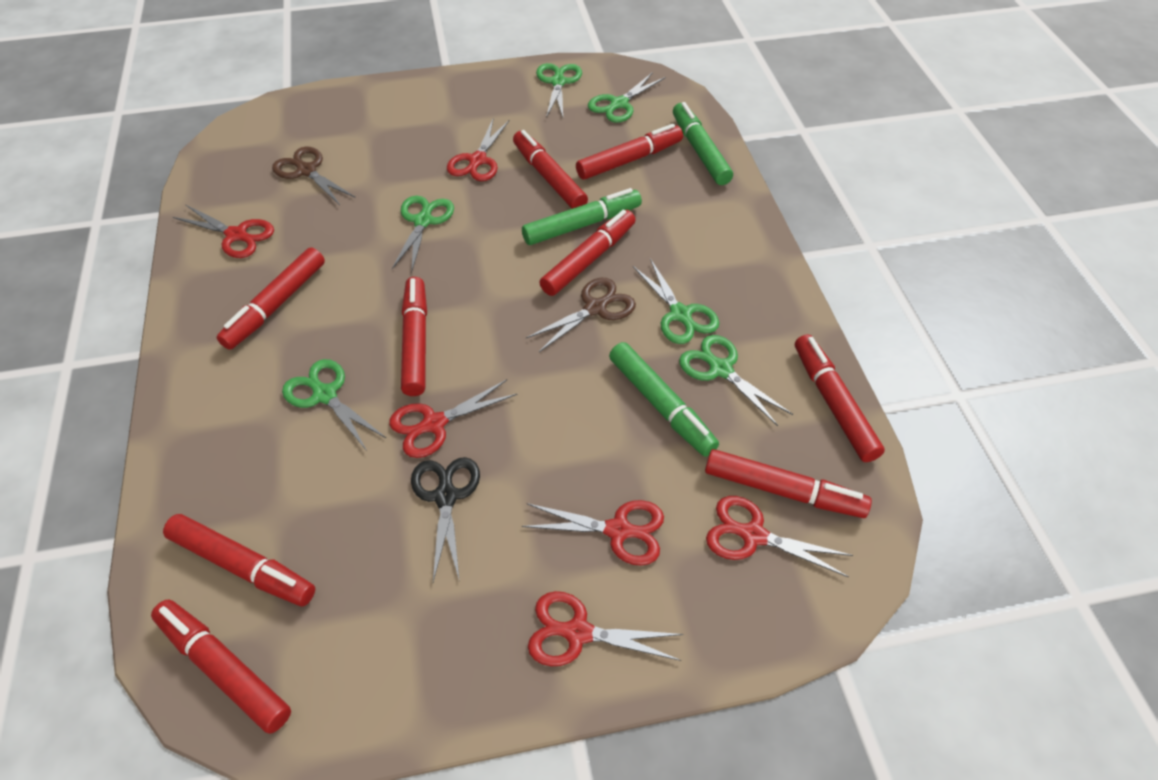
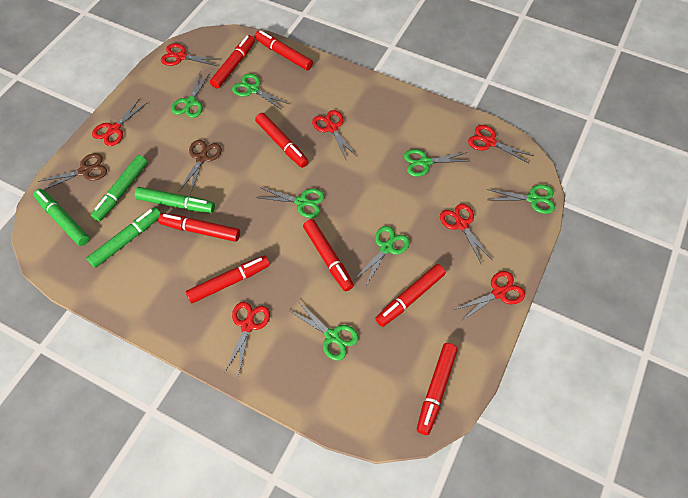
black scissors: 1 -> 0
green marker: 3 -> 4
green scissors: 6 -> 7
red marker: 9 -> 8
red scissors: 6 -> 7

